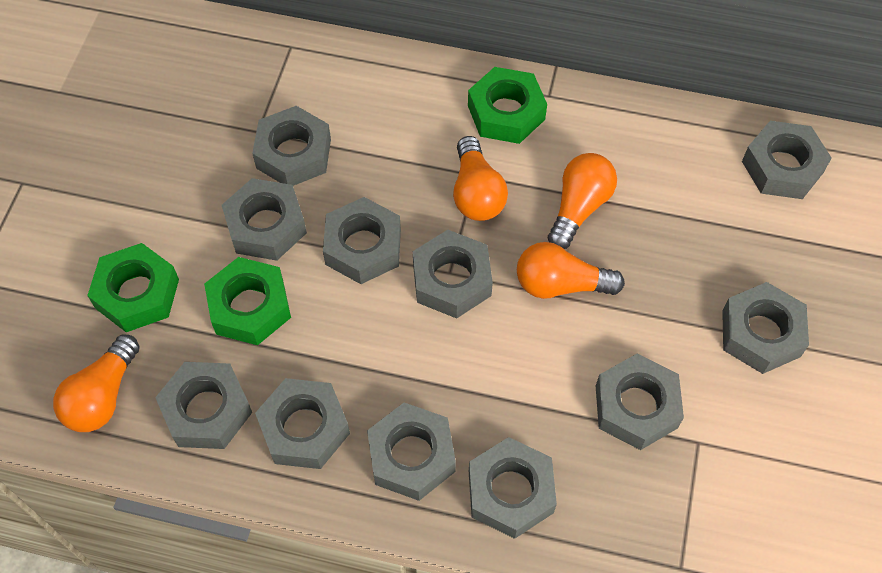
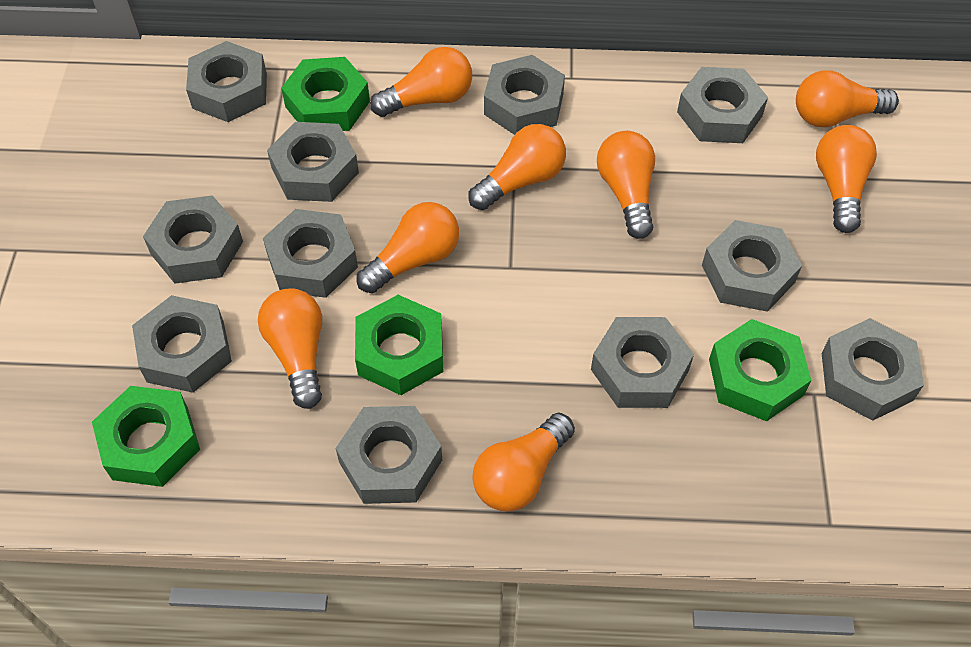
green nut: 3 -> 4
orange light bulb: 4 -> 8

